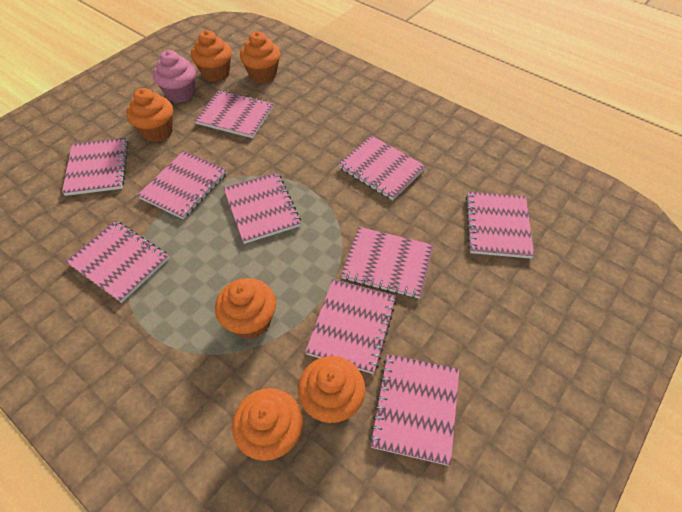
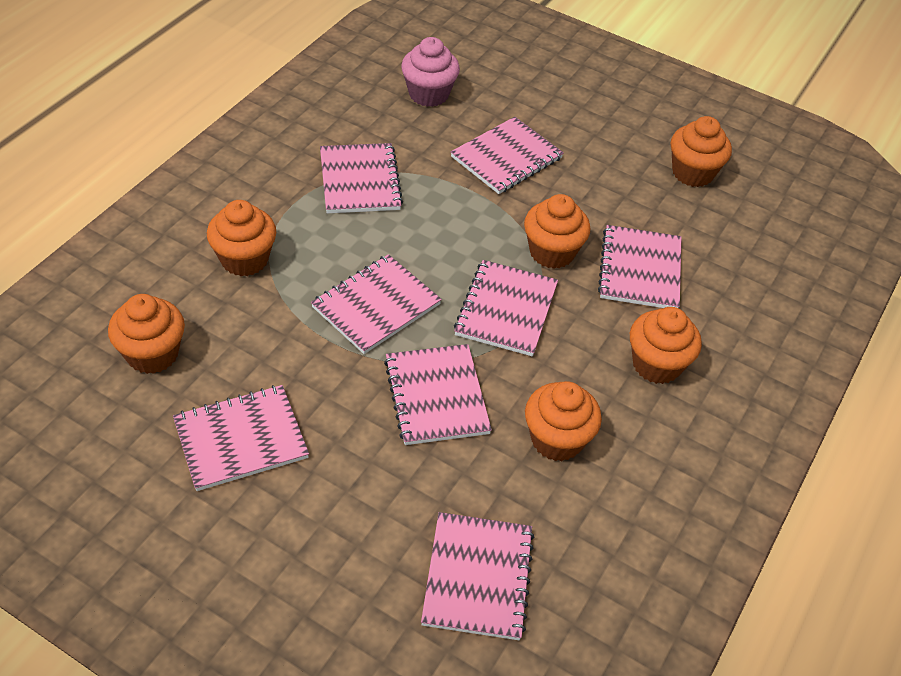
pink notebook: 10 -> 8

